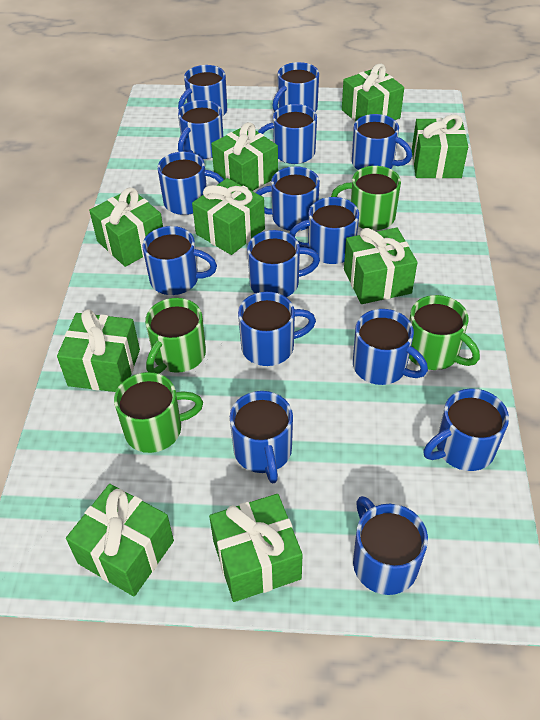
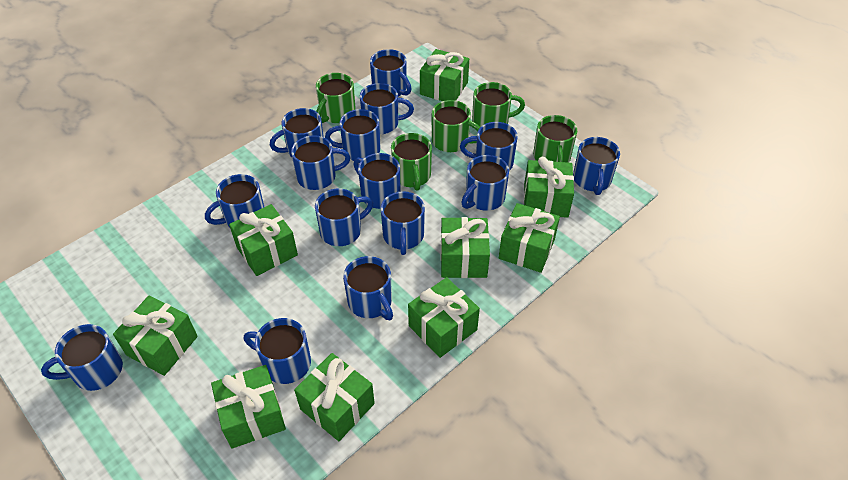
green mug: 4 -> 5

